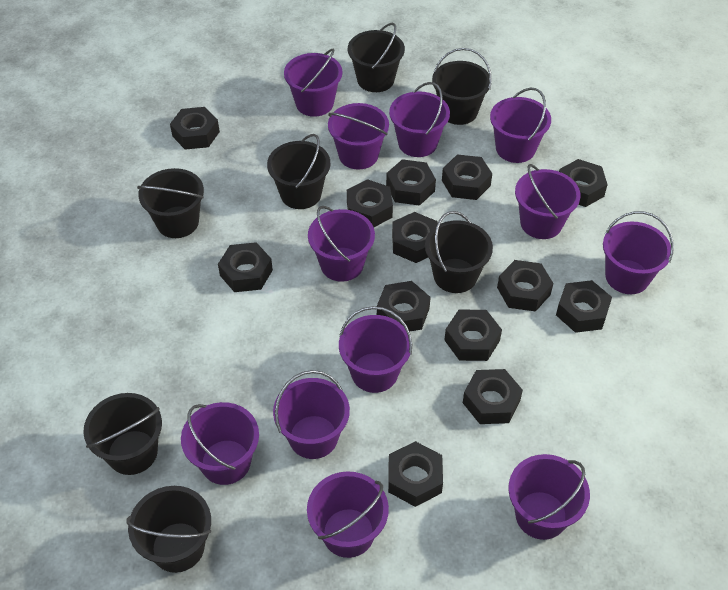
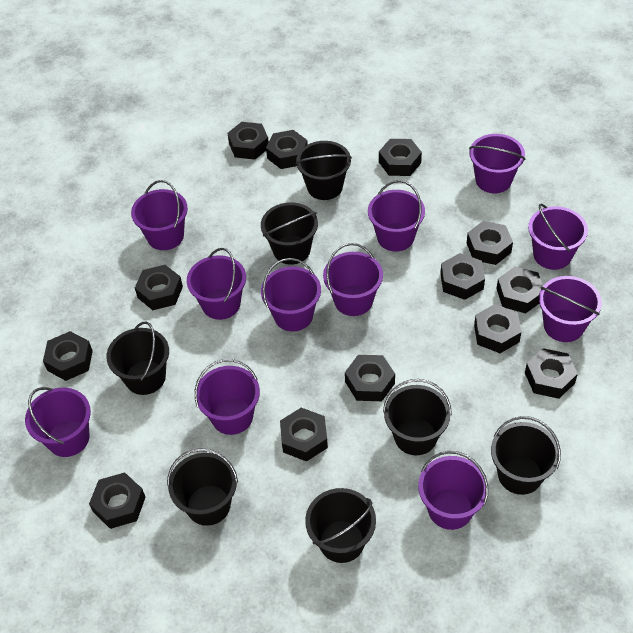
purple bucket: 12 -> 11

